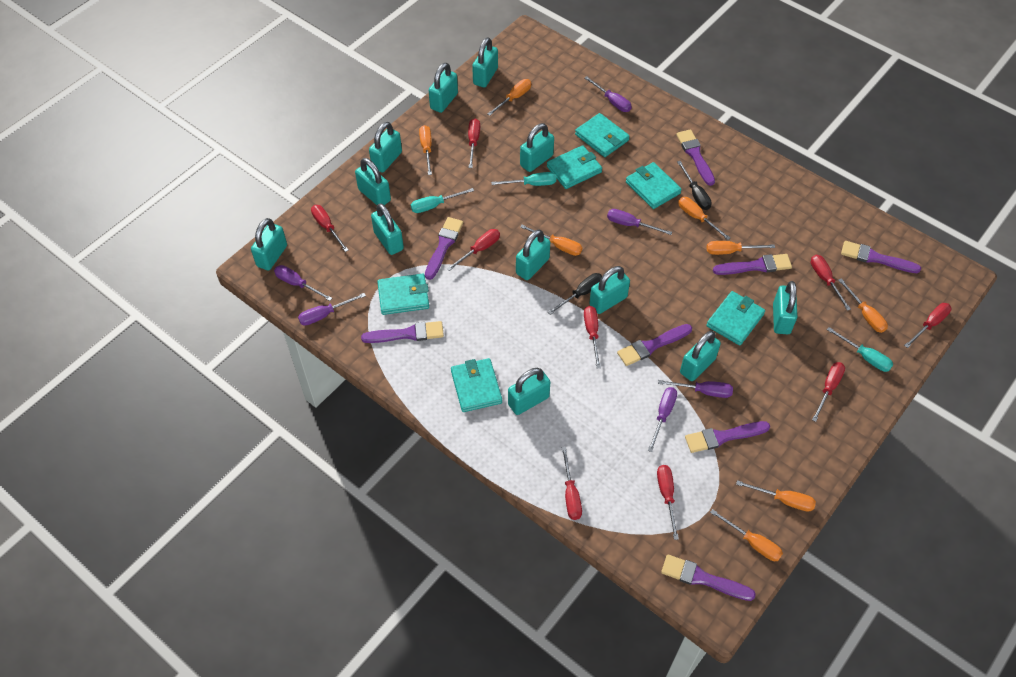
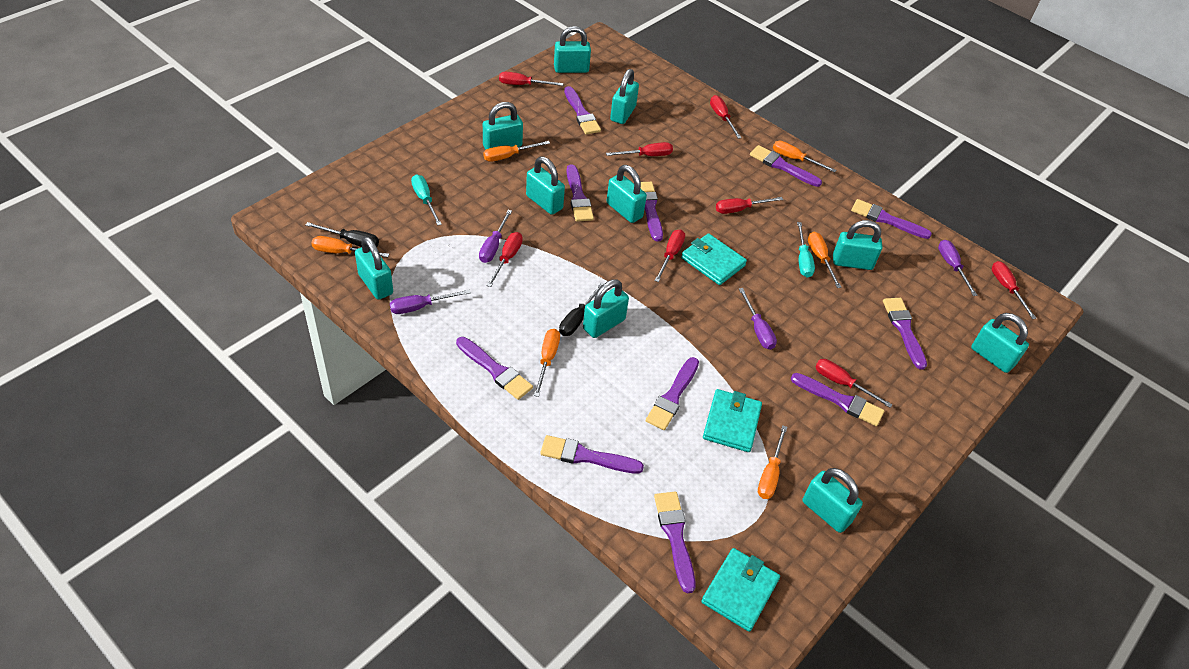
orange screwdriver: 8 -> 6
purple brush: 8 -> 11
purple screwdriver: 6 -> 4
red screwdriver: 9 -> 8
turquoise padlock: 12 -> 10
turquoise screwdriver: 3 -> 2
turquoise wallet: 6 -> 3

